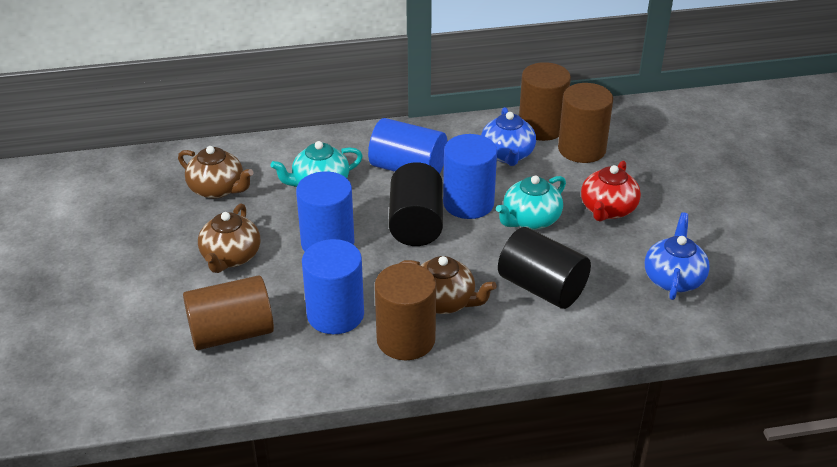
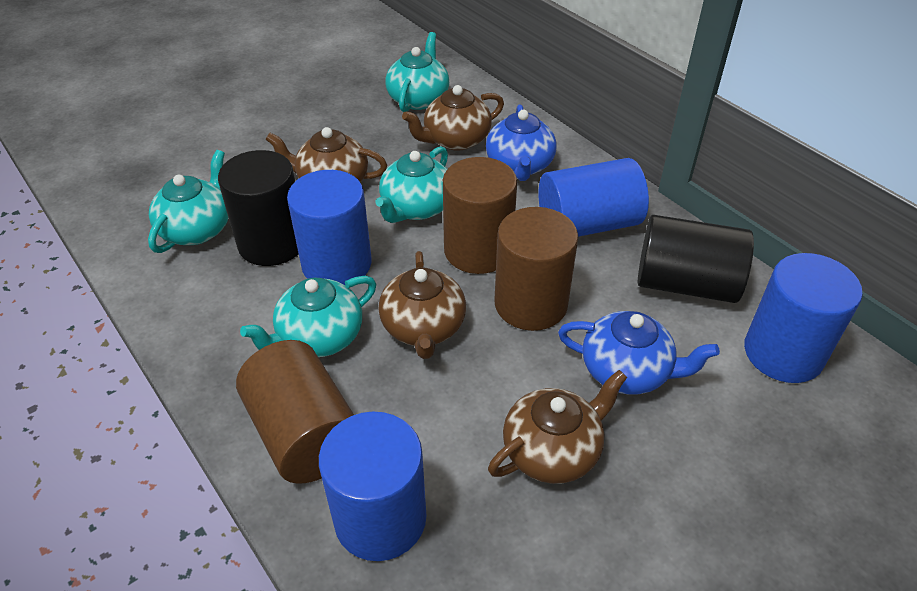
brown cylinder: 4 -> 3
brown teapot: 3 -> 4
red teapot: 1 -> 0
turquoise teapot: 2 -> 4

